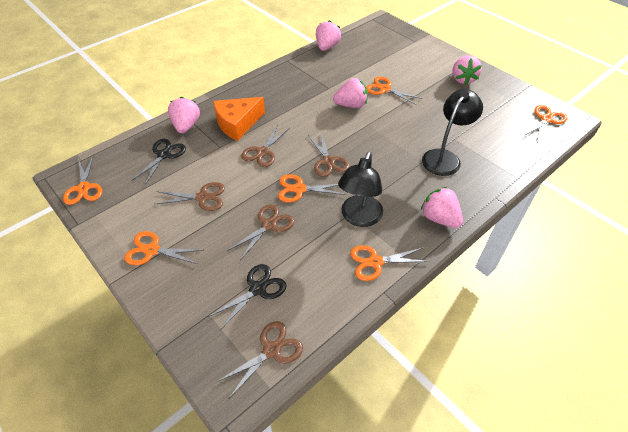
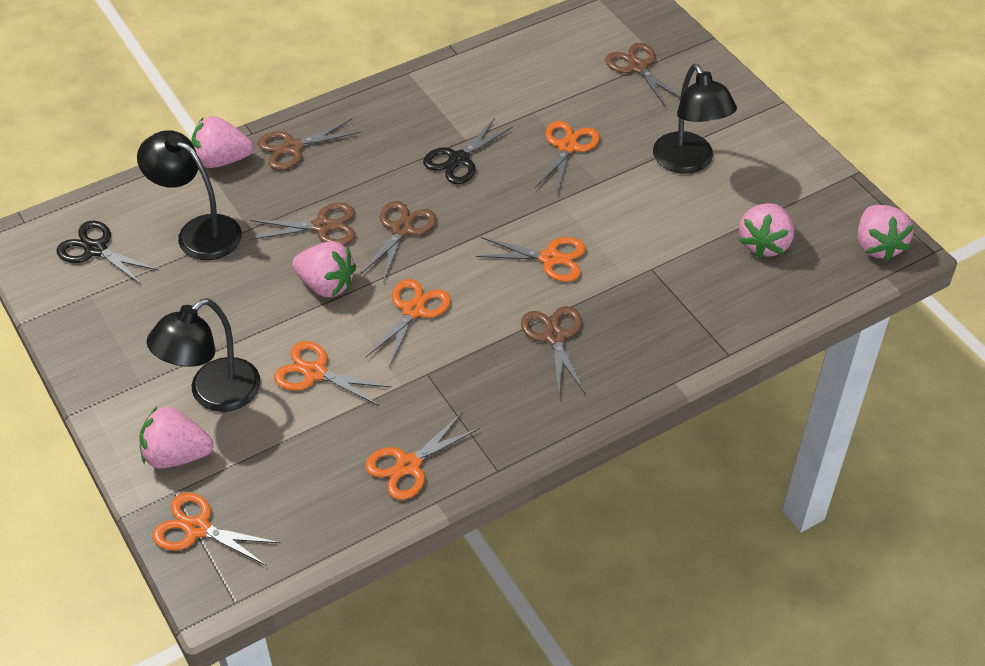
black lamp: 2 -> 3
orange cheese: 1 -> 0

